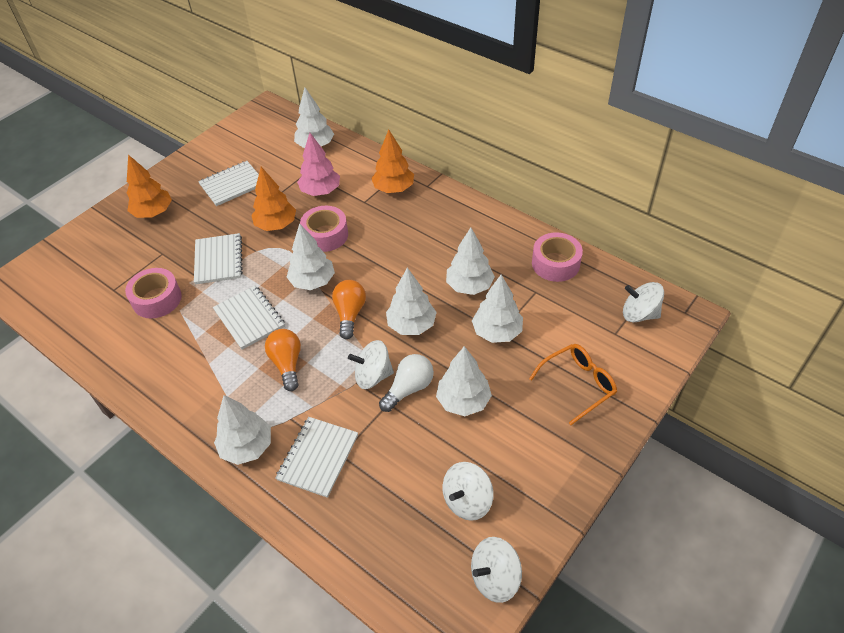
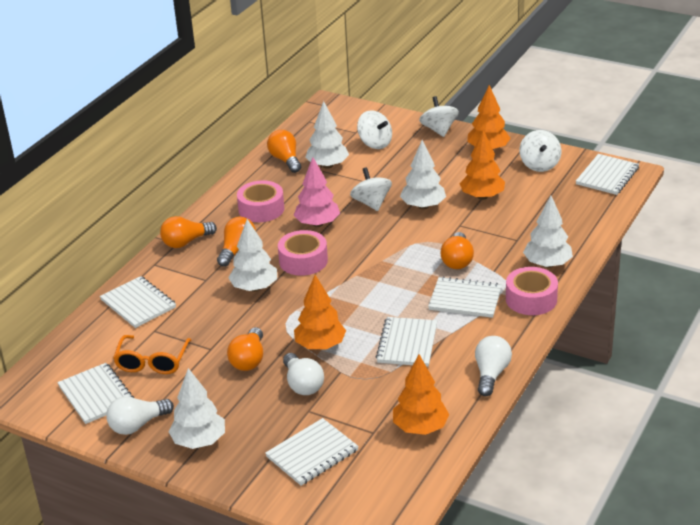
orange light bulb: 2 -> 5
orange tree: 3 -> 4
white light bulb: 1 -> 3
white notebook: 4 -> 6
white tree: 7 -> 5

